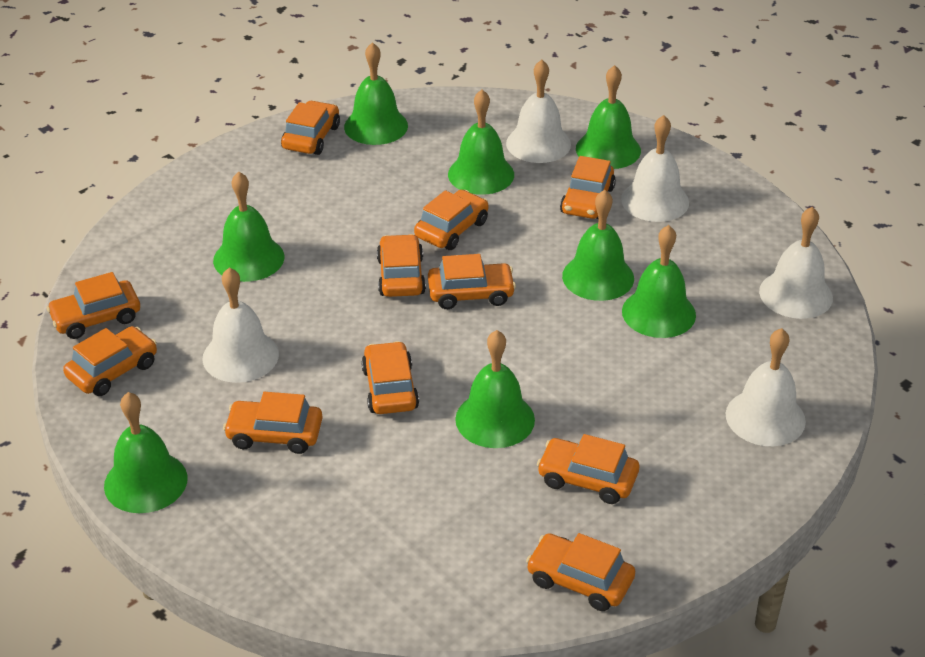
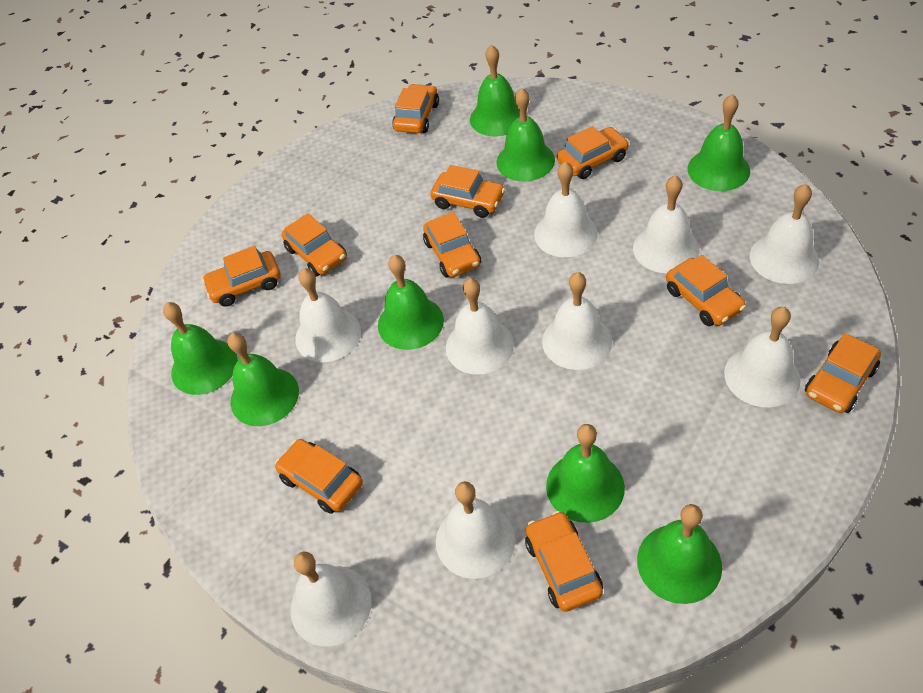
orange car: 11 -> 10
white bell: 5 -> 9

